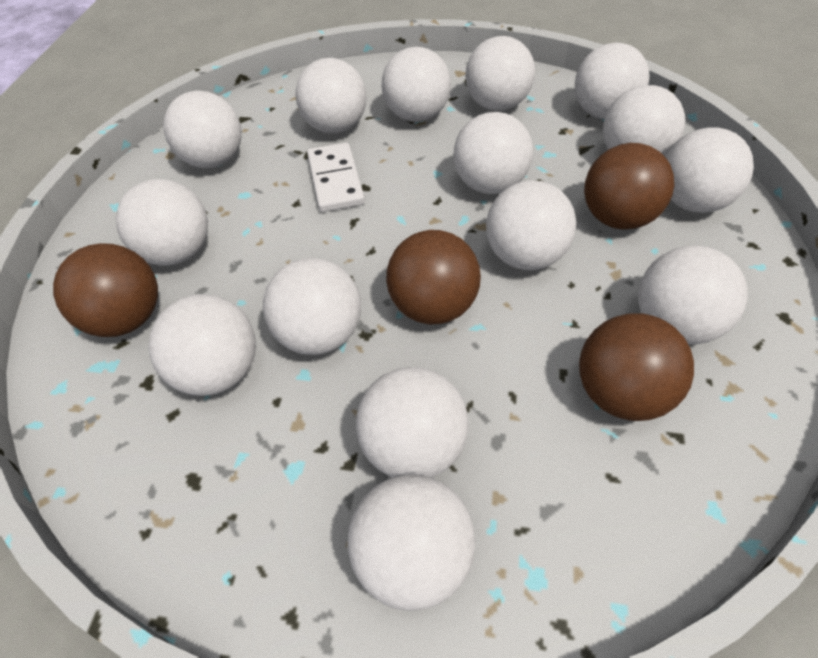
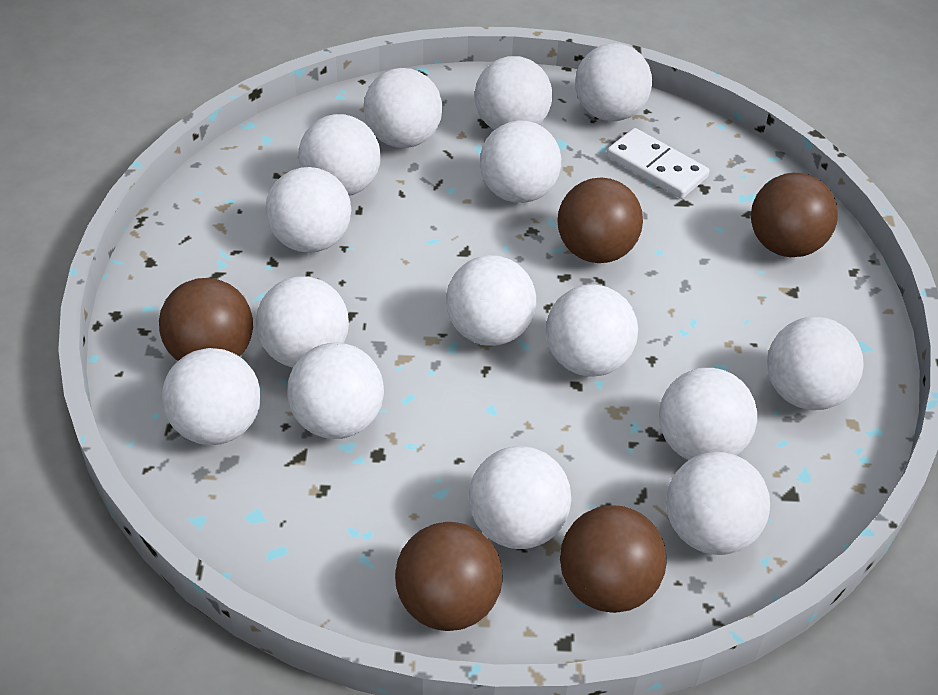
brown ball: 4 -> 5

